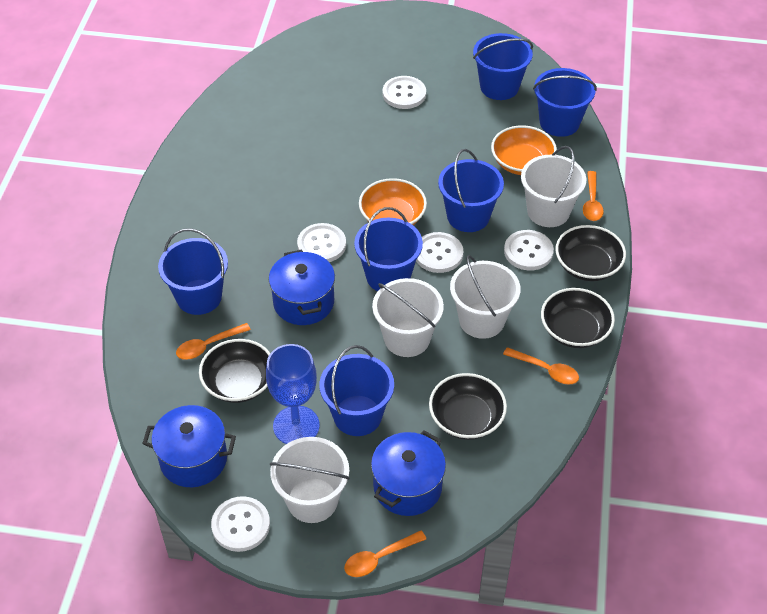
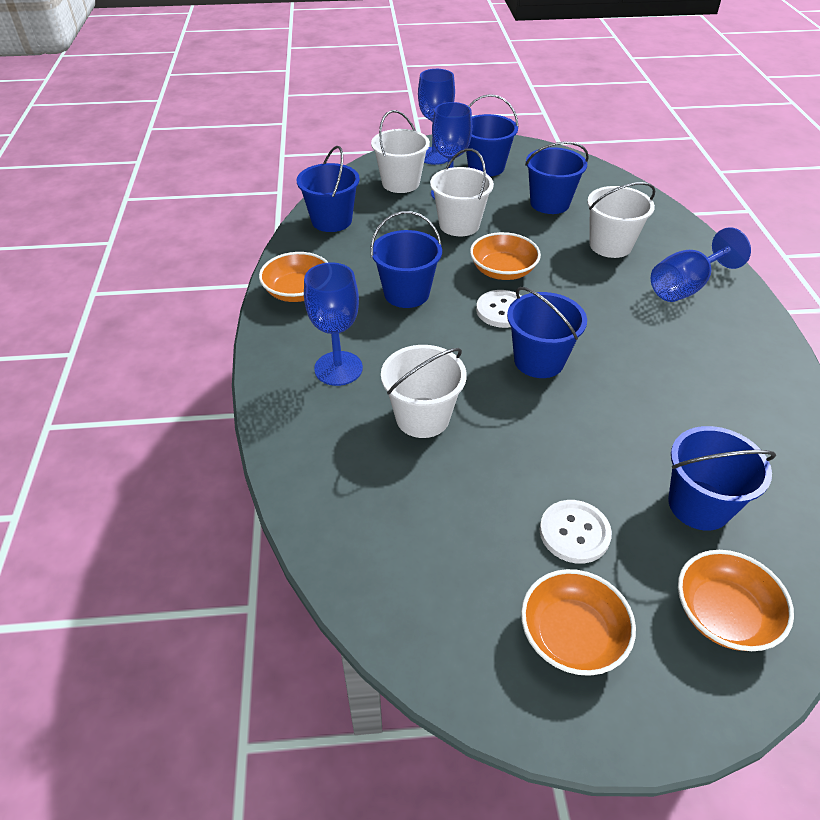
black bowl: 4 -> 0
blue goblet: 1 -> 4
blue pot: 3 -> 0
orange bowl: 2 -> 4
orange spoon: 4 -> 0
white button: 5 -> 2

